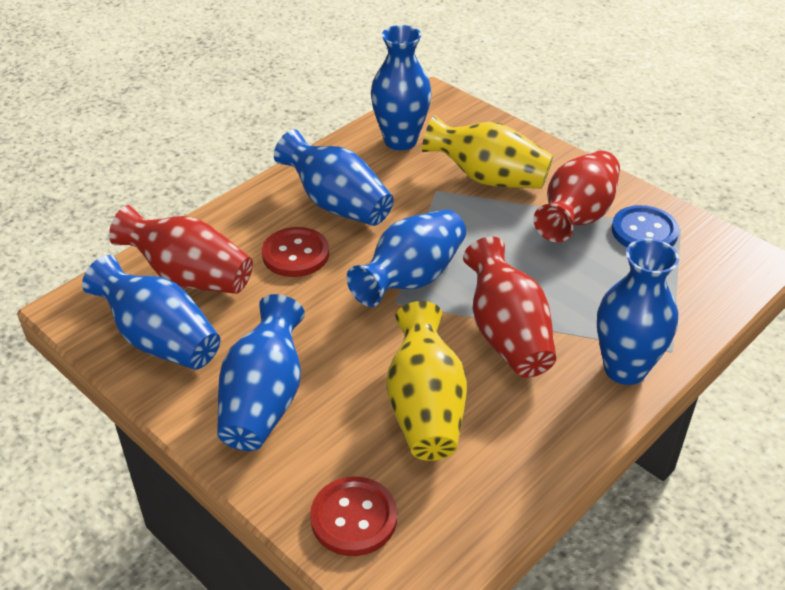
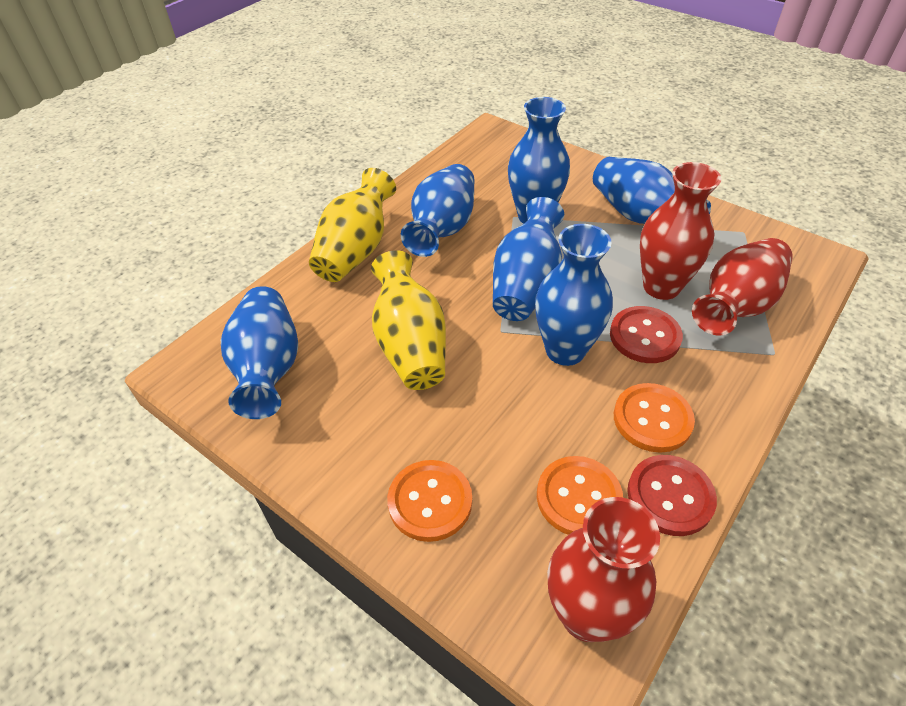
blue button: 1 -> 0
orange button: 0 -> 3

